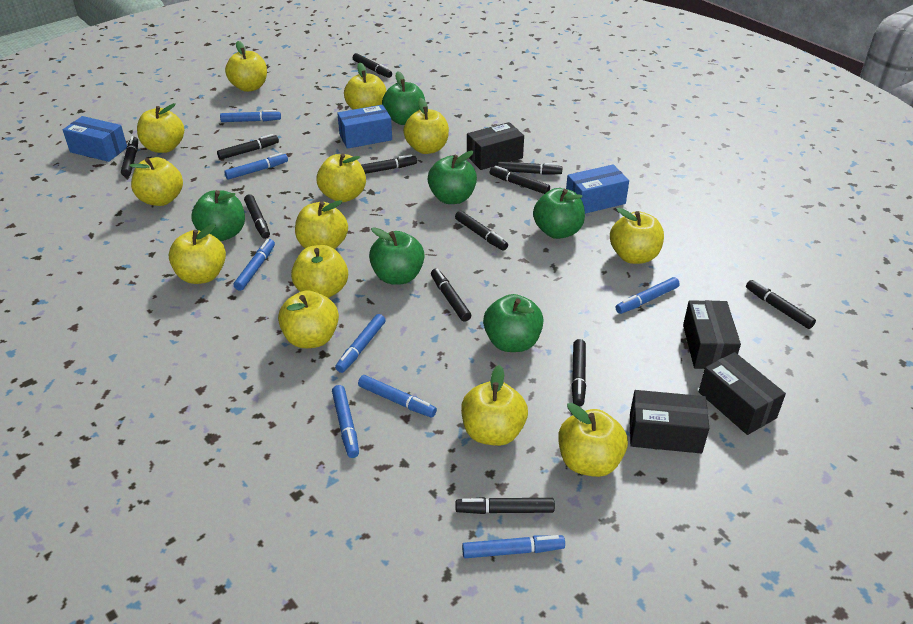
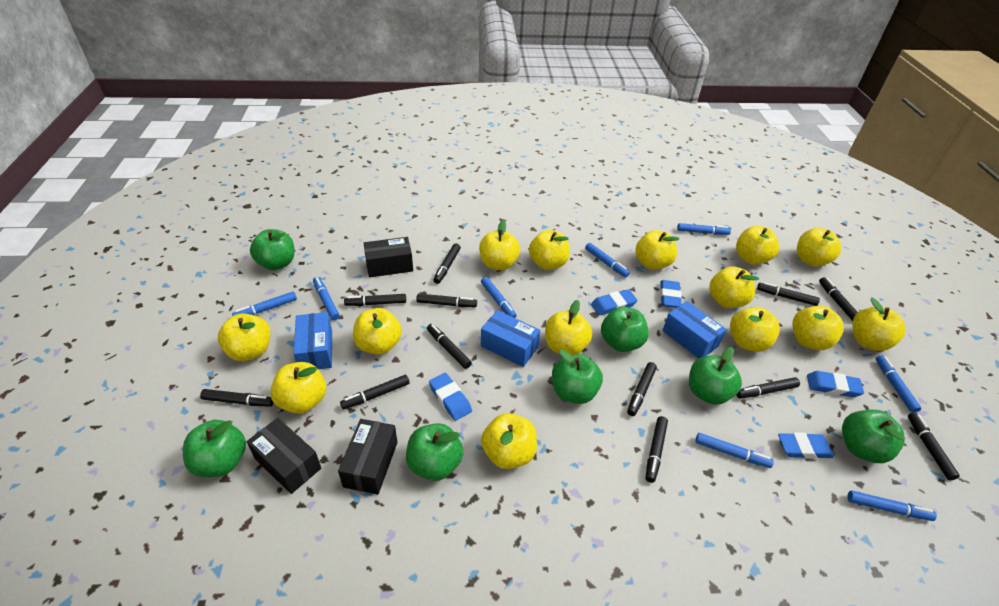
black box: 4 -> 3
blue eraser: 0 -> 5
green apple: 6 -> 7
yellow apple: 13 -> 14

